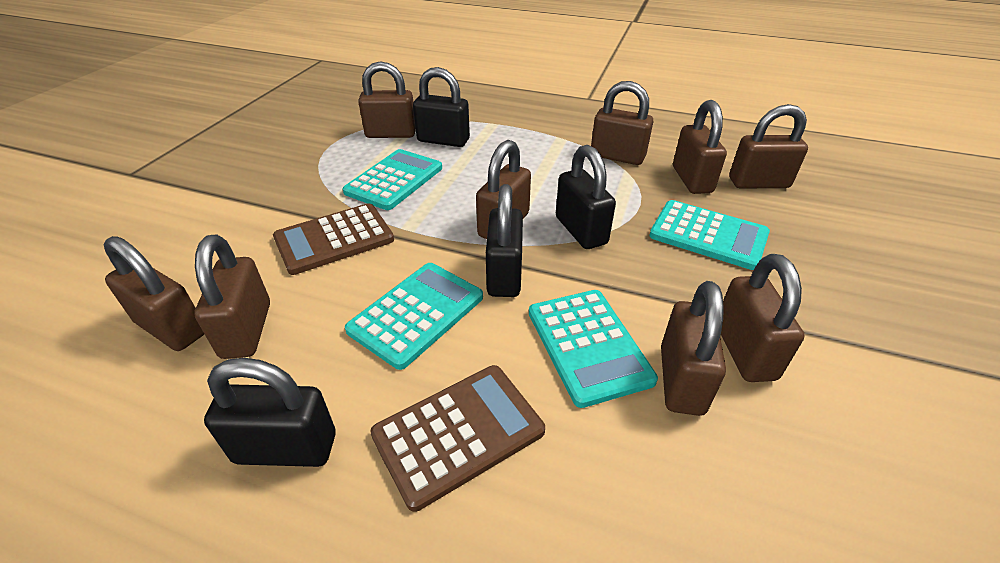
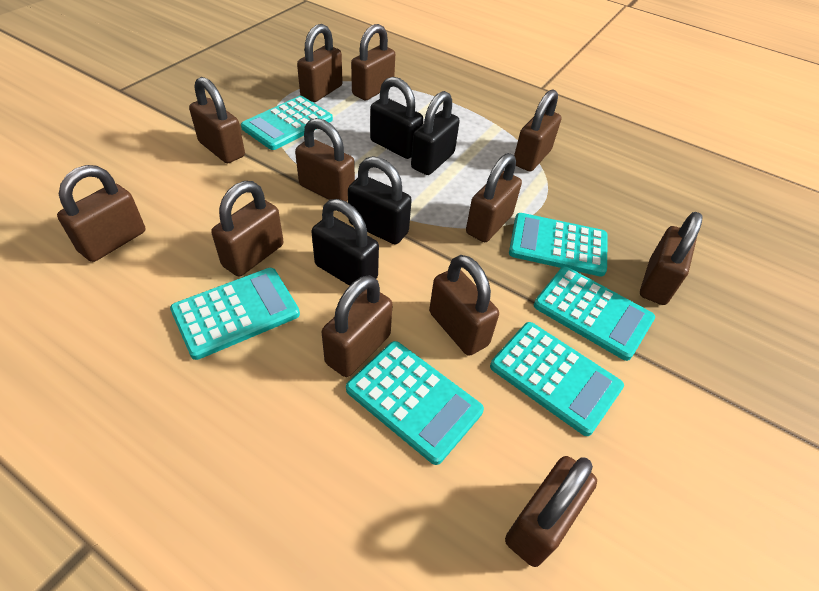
brown calculator: 2 -> 0
brown padlock: 9 -> 12
turquoise calculator: 4 -> 6

